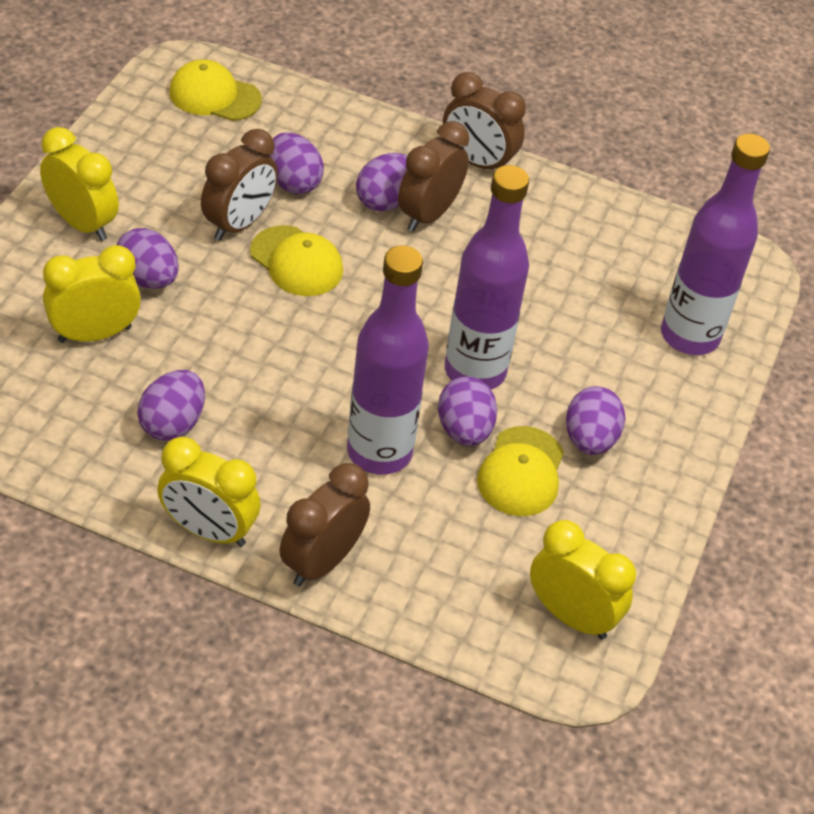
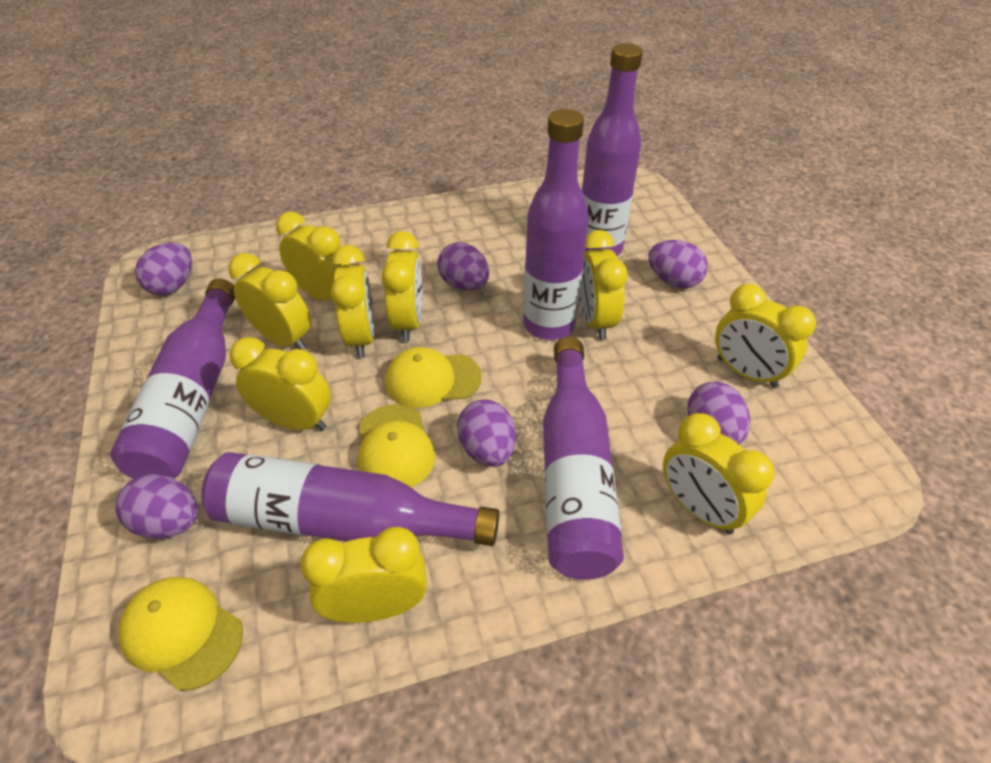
brown clock: 4 -> 0
purple bottle: 3 -> 5
yellow clock: 4 -> 9

